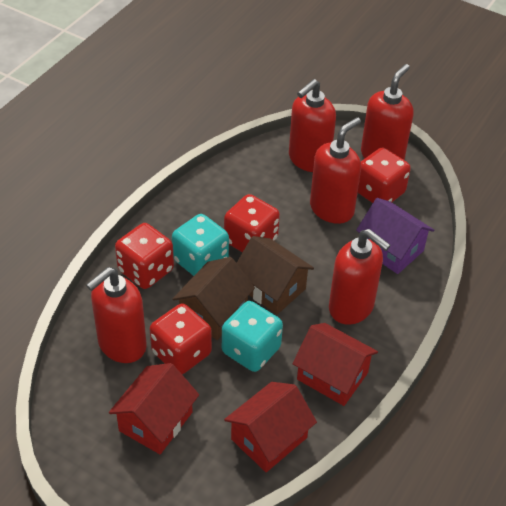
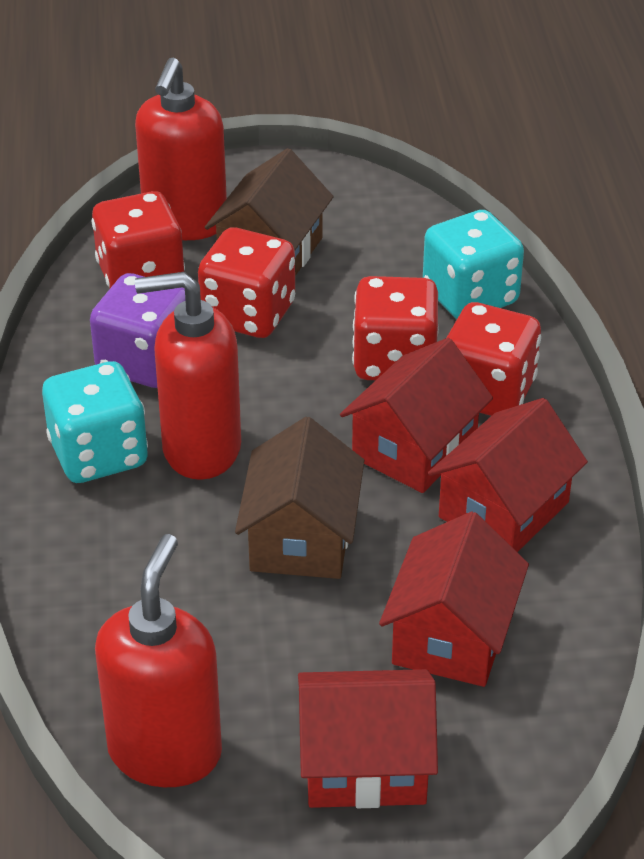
purple dice: 0 -> 1
purple house: 1 -> 0
red house: 3 -> 4
red soap dispenser: 5 -> 3

